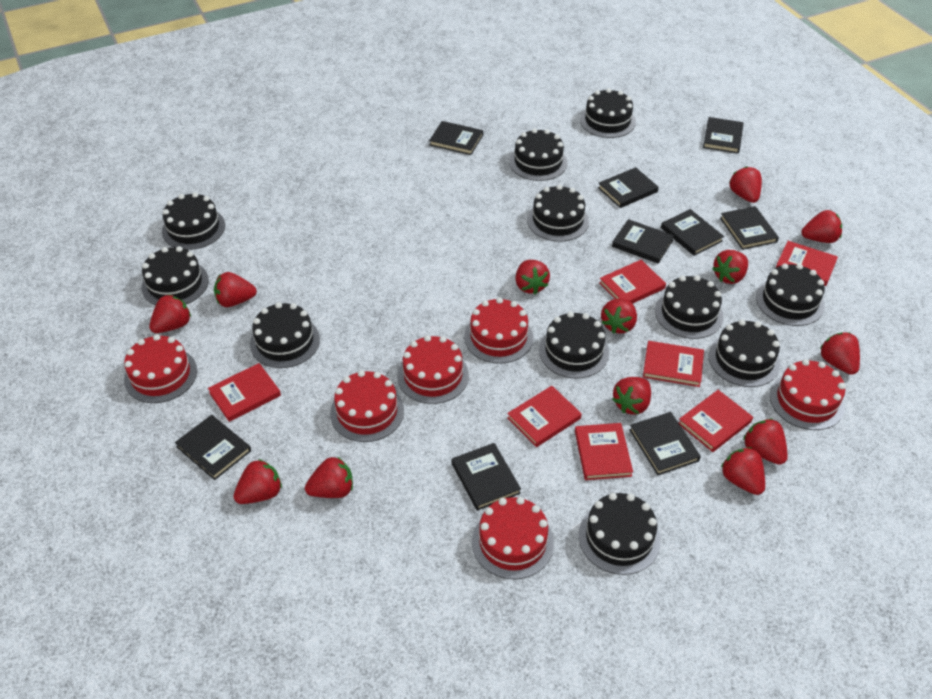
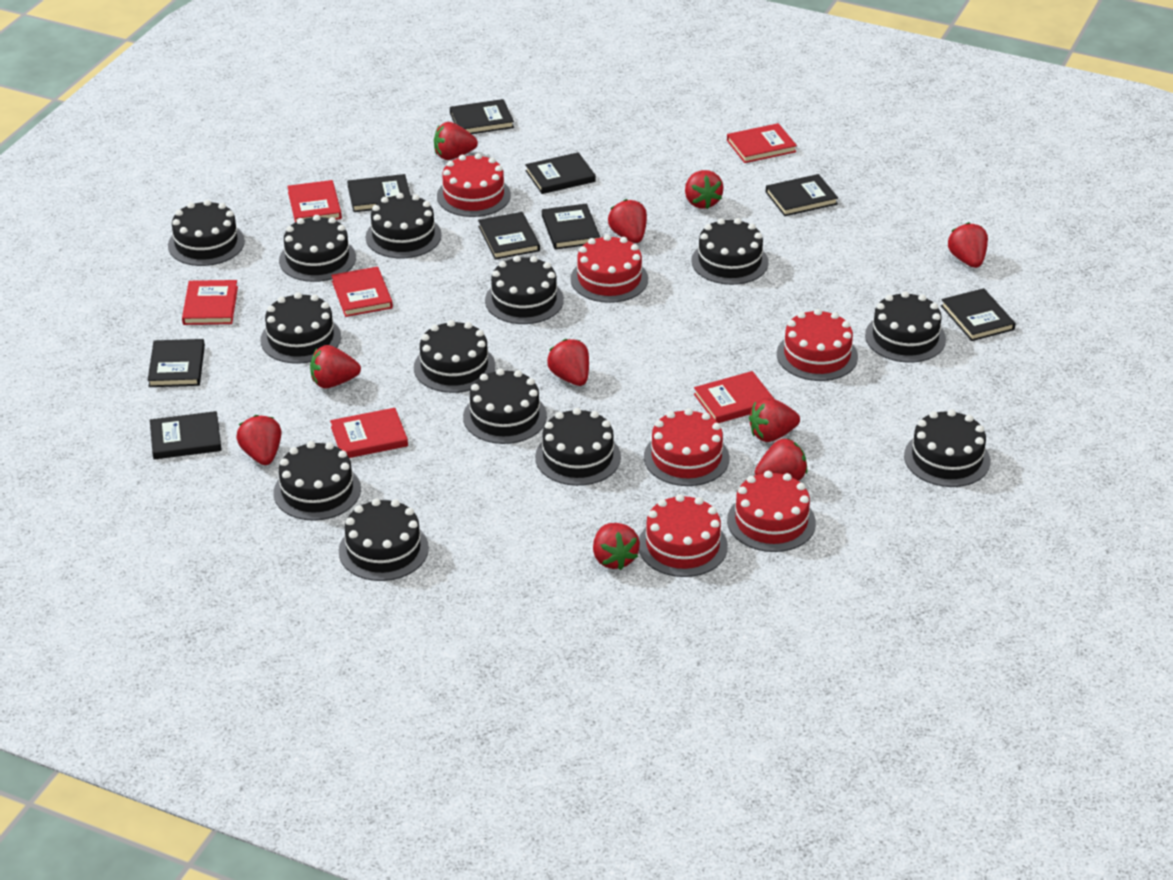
black cake: 11 -> 13
red book: 7 -> 6
red strawberry: 13 -> 10

